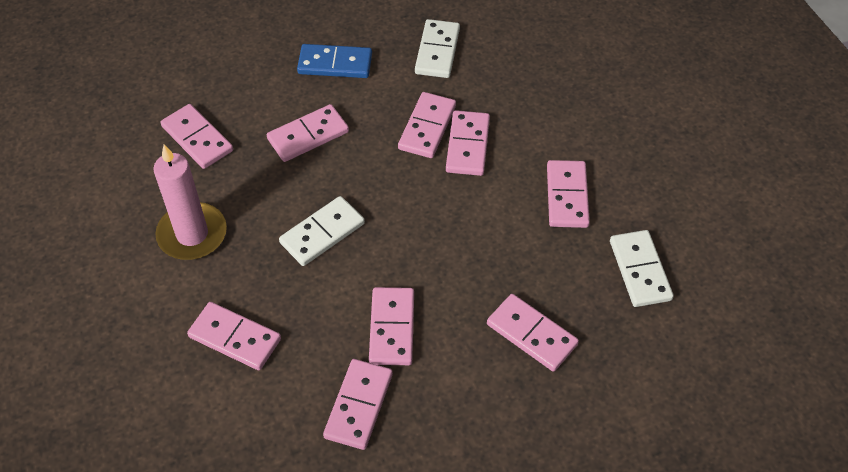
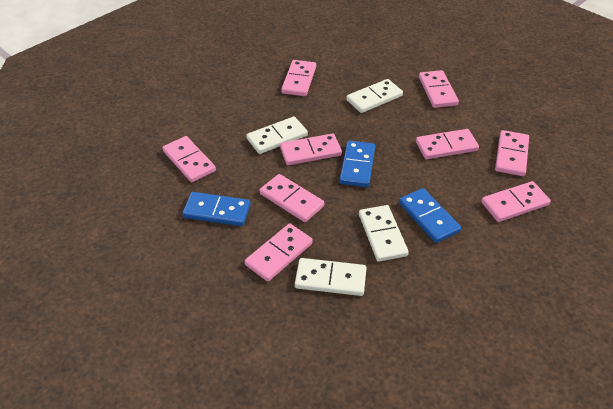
blue domino: 1 -> 3
pink candle: 1 -> 0
white domino: 3 -> 4

